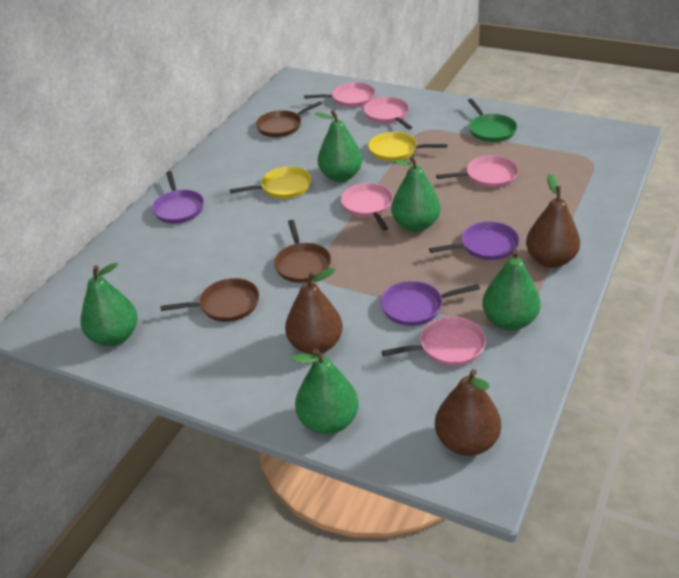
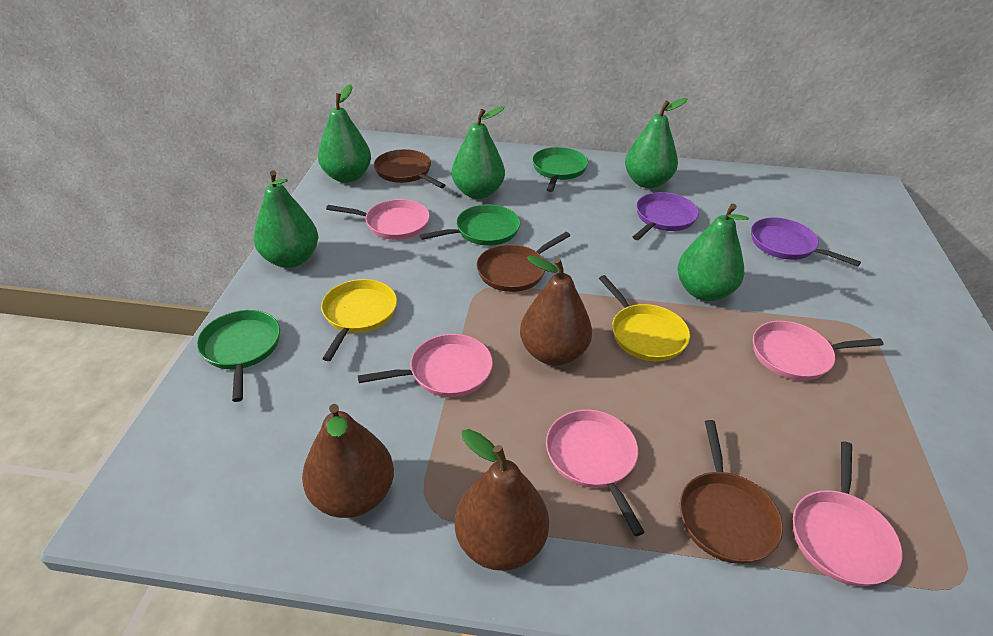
green pan: 1 -> 3
purple pan: 3 -> 2

